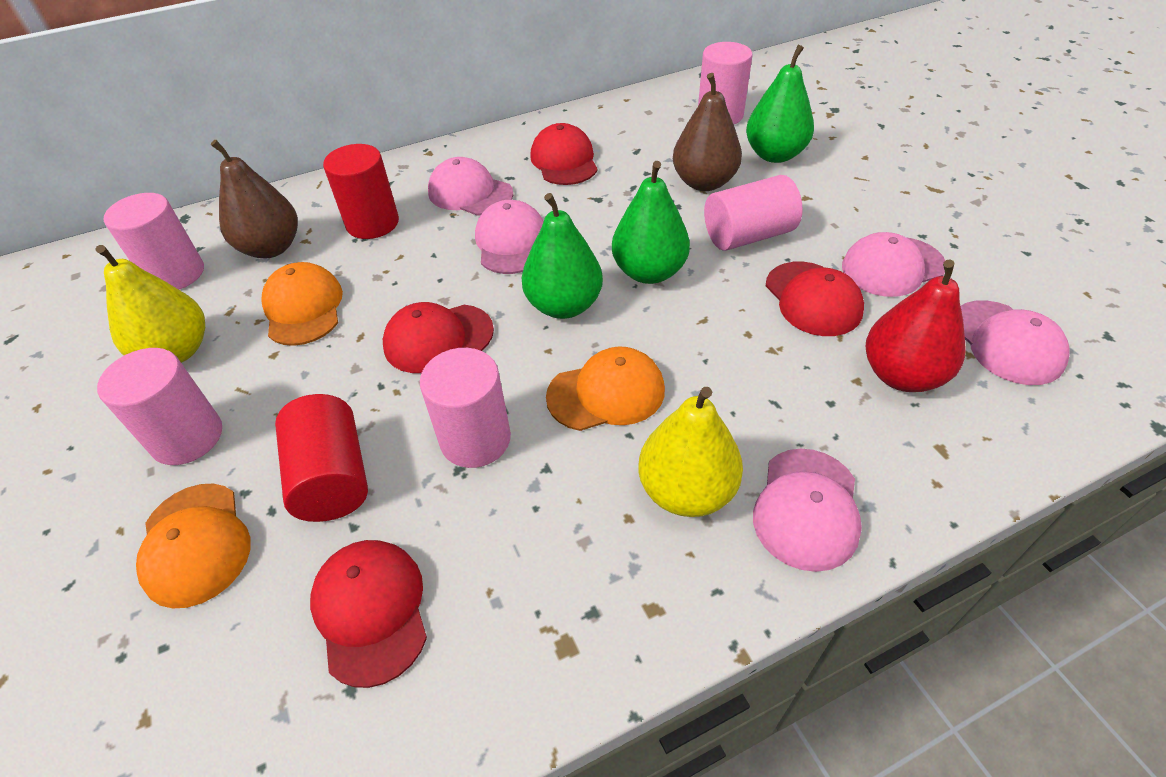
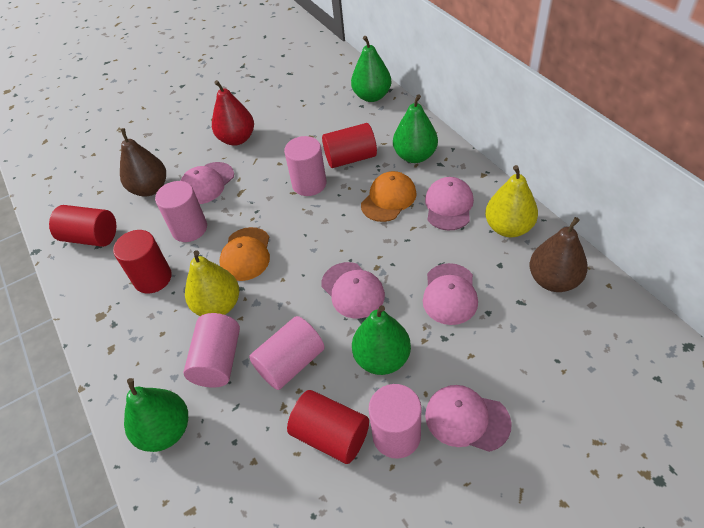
green pear: 3 -> 4
orange cap: 3 -> 2
red cap: 4 -> 0
red cylinder: 2 -> 4

